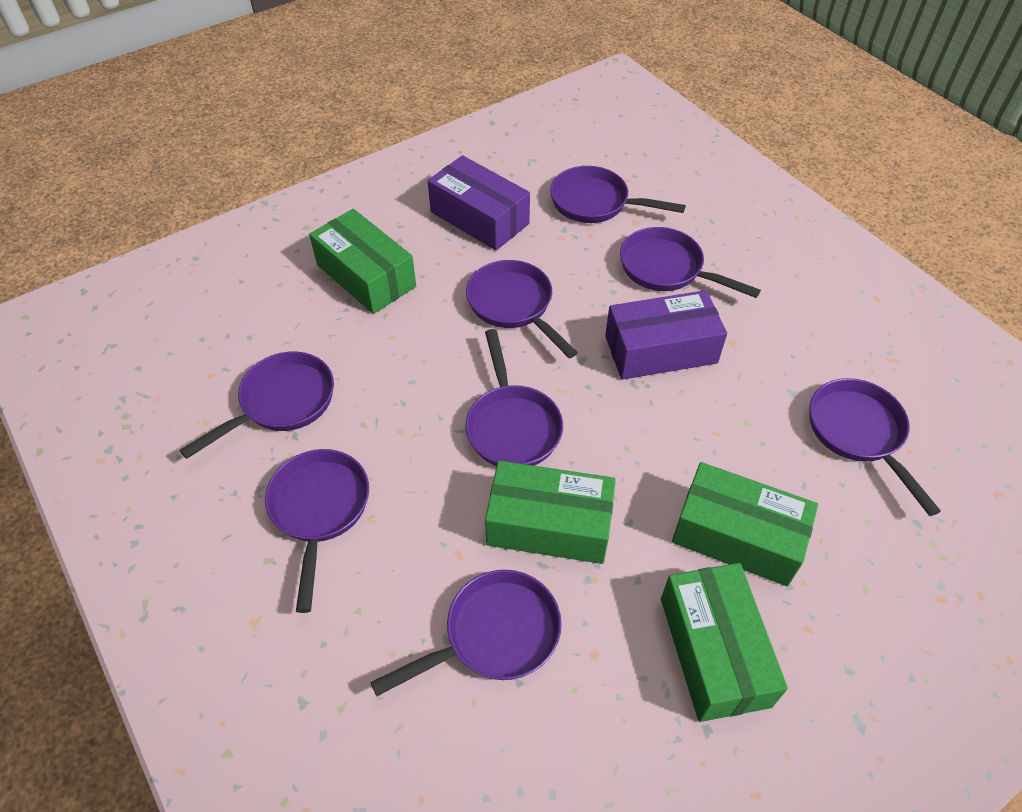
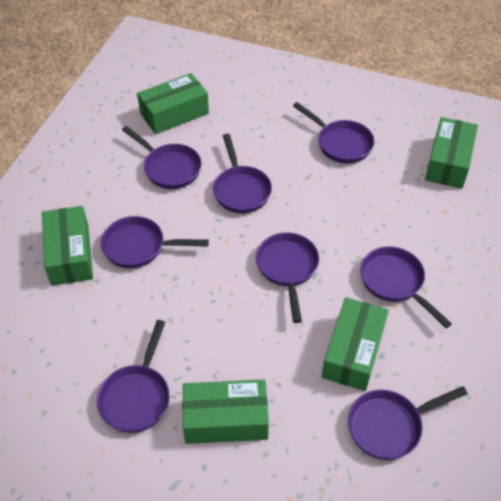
green box: 4 -> 5
purple box: 2 -> 0

